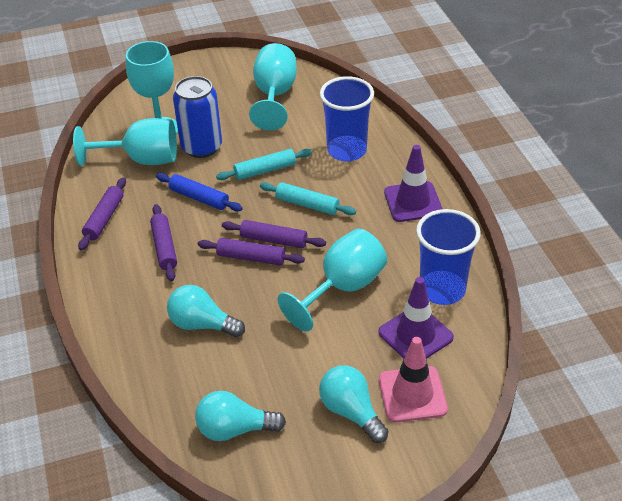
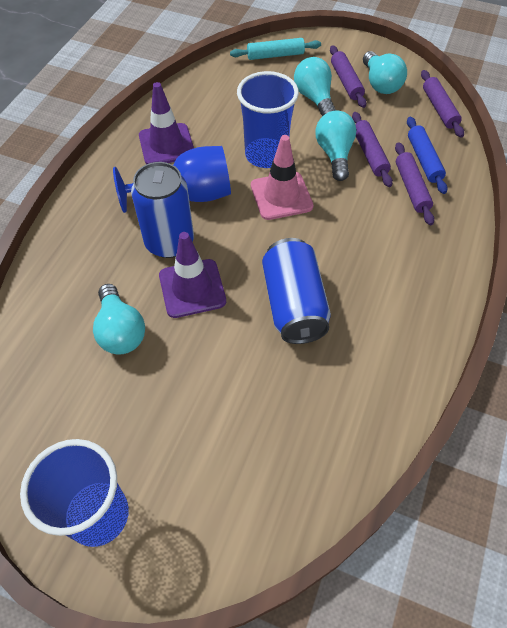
blue can: 1 -> 2
blue goblet: 0 -> 1
turquoise goblet: 4 -> 0
turquoise light bulb: 3 -> 4
turquoise rolling pin: 2 -> 1

